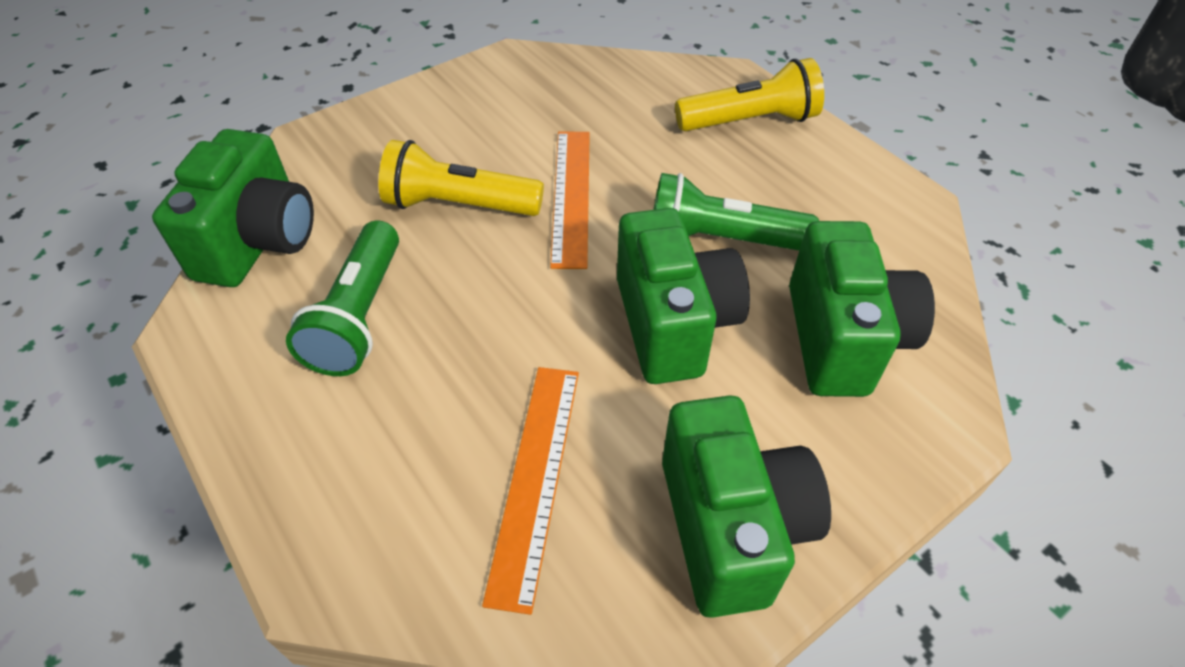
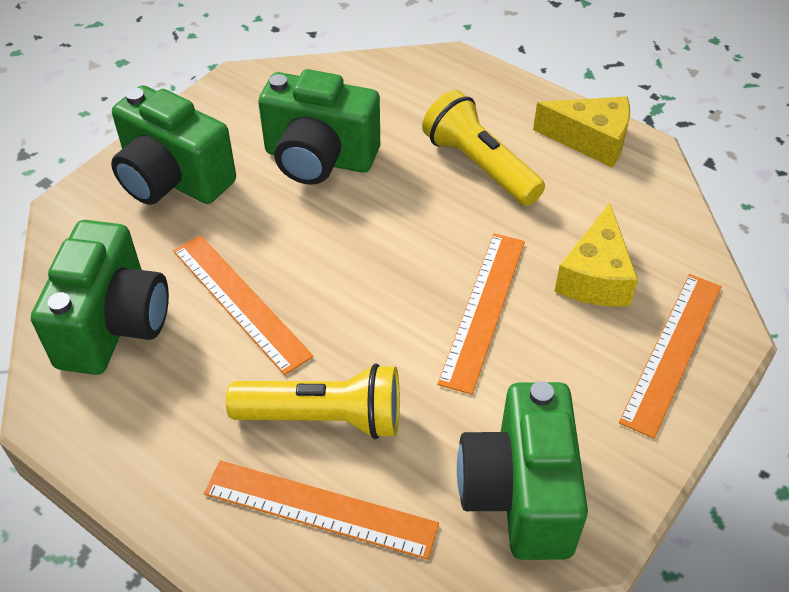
green flashlight: 2 -> 0
orange ruler: 2 -> 4
yellow cheese: 0 -> 2

